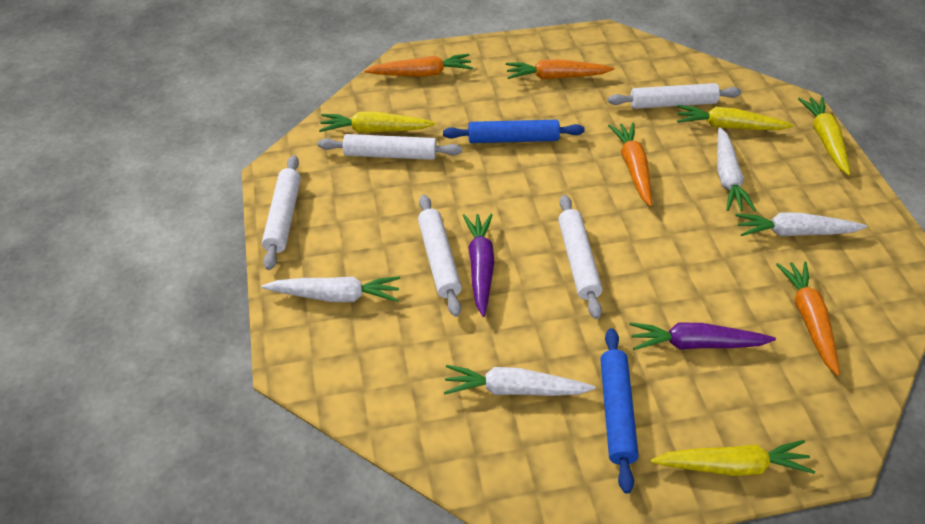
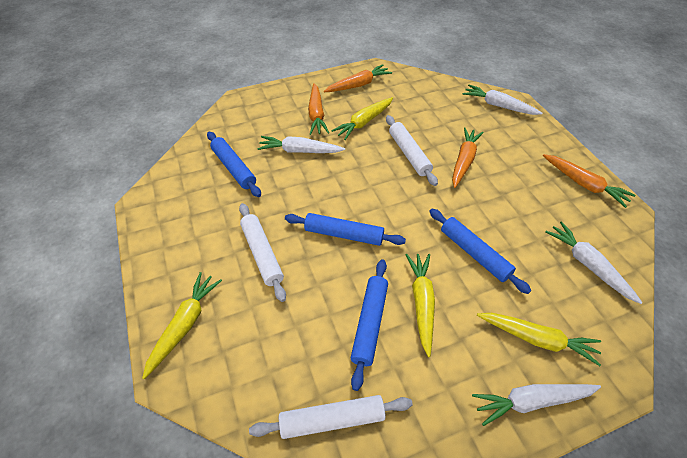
blue rolling pin: 2 -> 4
purple carrot: 2 -> 0
white rolling pin: 5 -> 3

